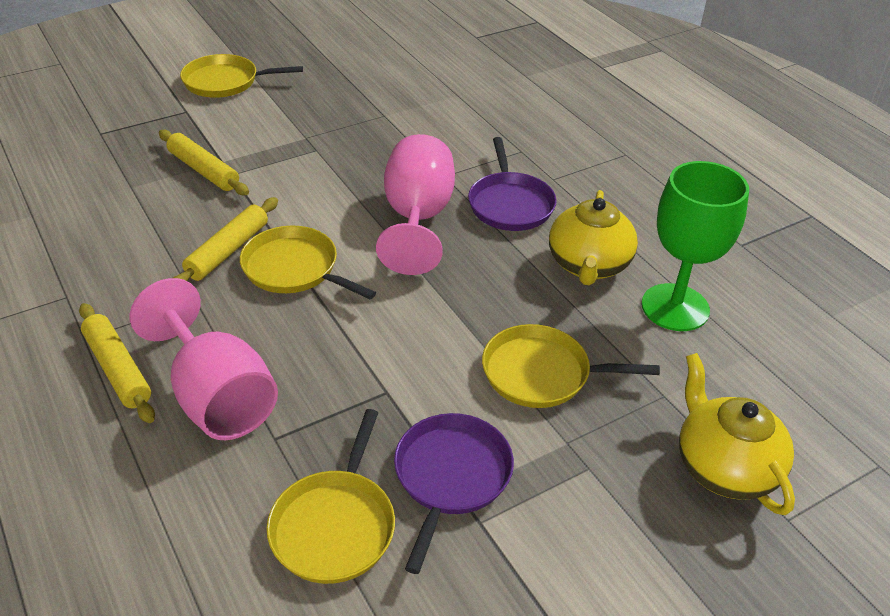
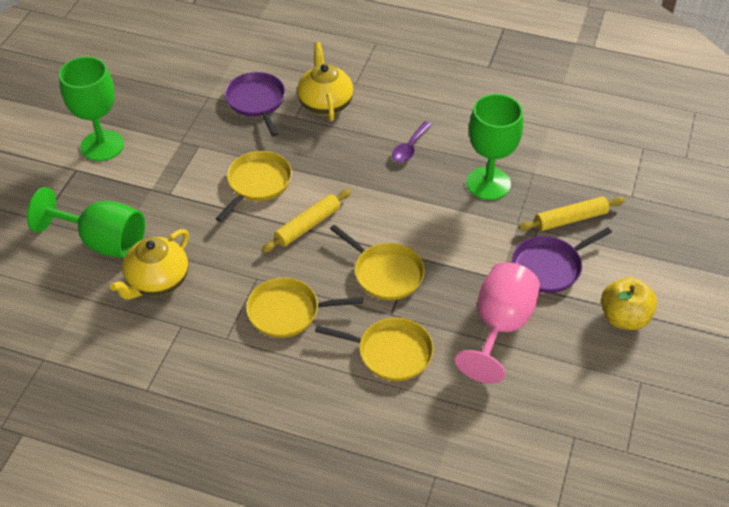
green goblet: 1 -> 3
pink goblet: 2 -> 1
purple spoon: 0 -> 1
yellow apple: 0 -> 1
yellow rolling pin: 3 -> 2

